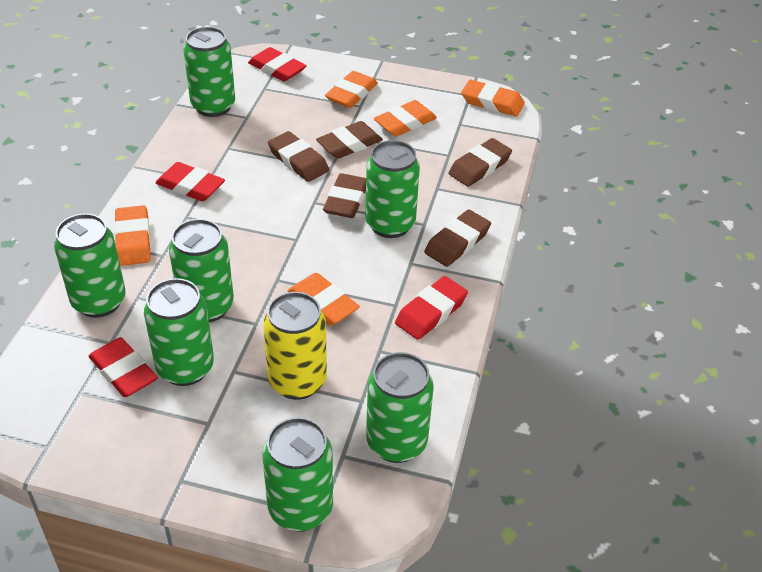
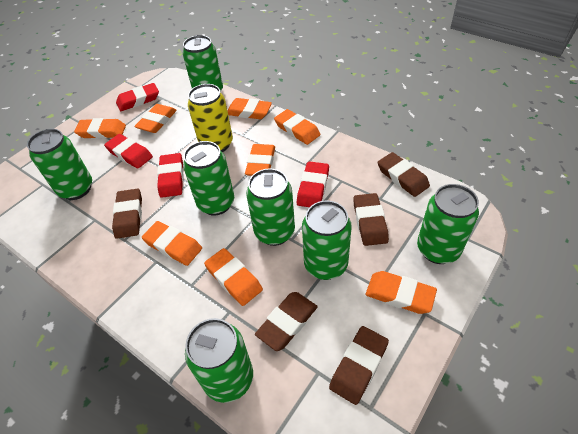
orange eraser: 5 -> 8

